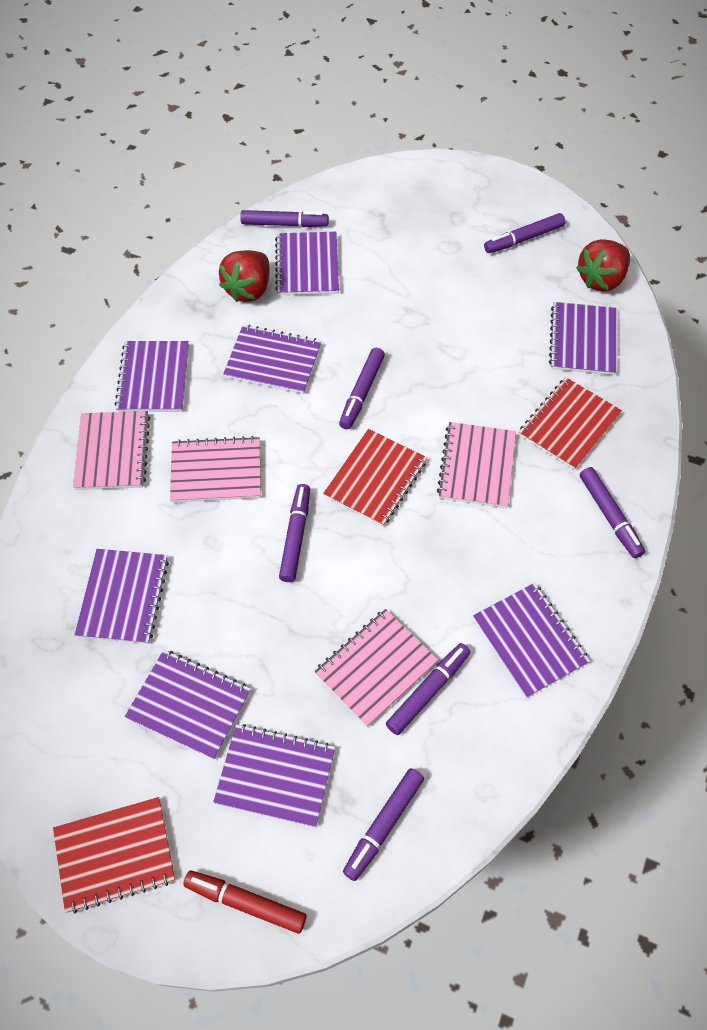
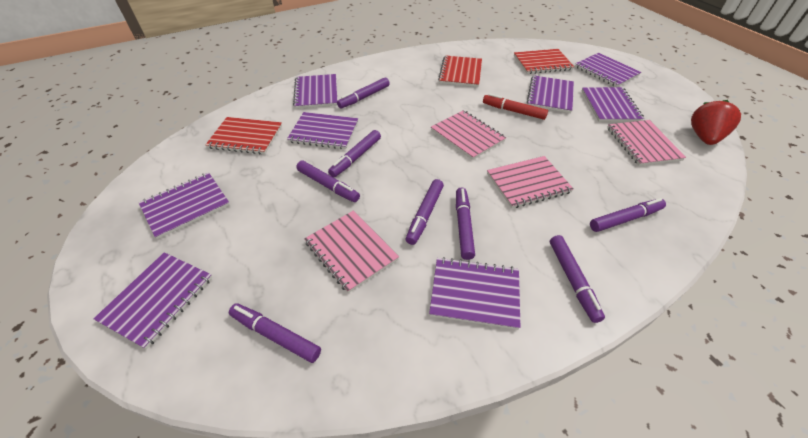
purple marker: 7 -> 8
red strawberry: 2 -> 1

